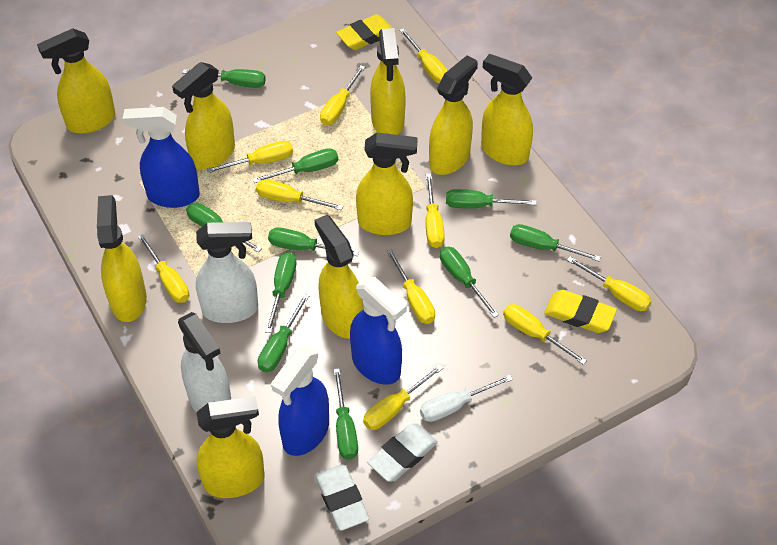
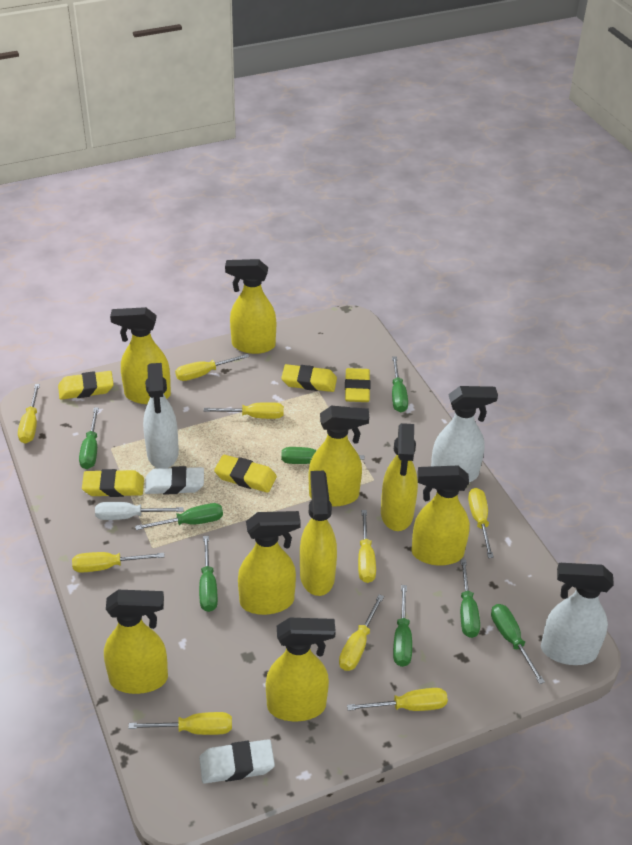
blue spray bottle: 3 -> 0
green screwdriver: 10 -> 8
white spray bottle: 2 -> 3
yellow eraser: 2 -> 5
yellow screwdriver: 10 -> 9

